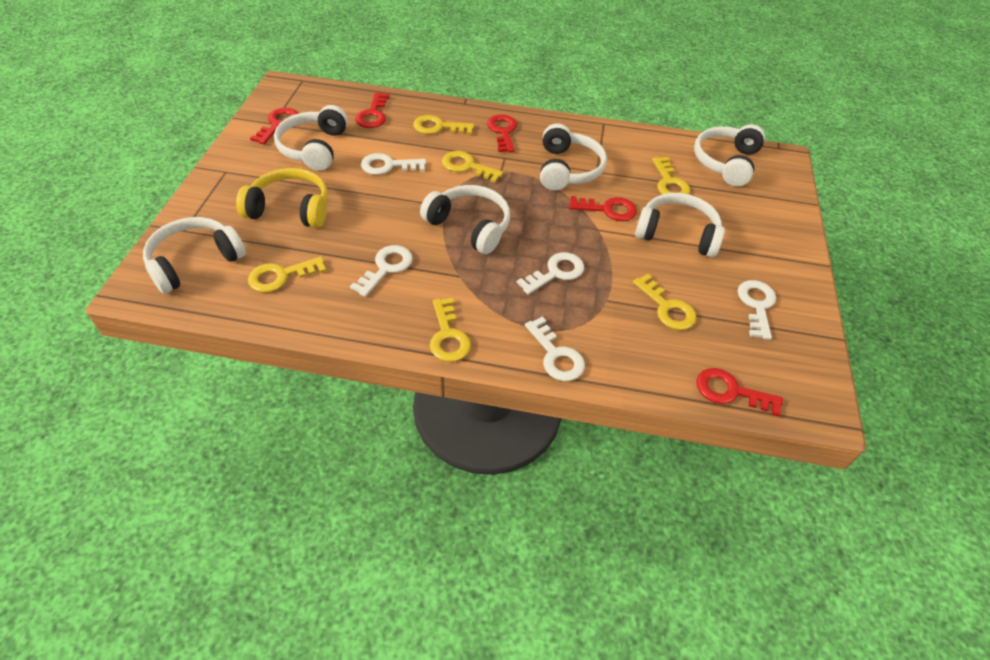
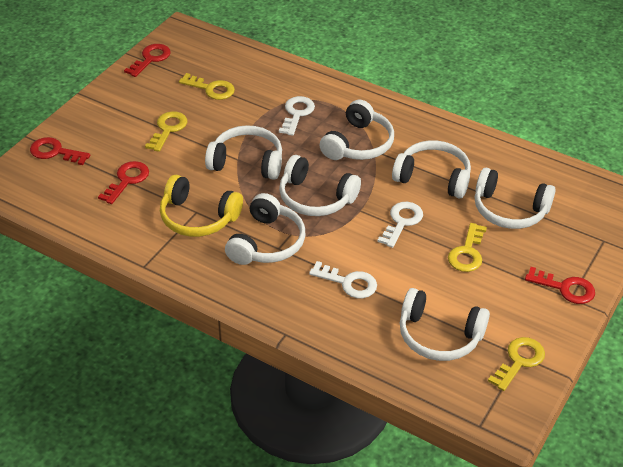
red key: 5 -> 4
white headphones: 6 -> 7
white key: 5 -> 3
yellow key: 6 -> 4

